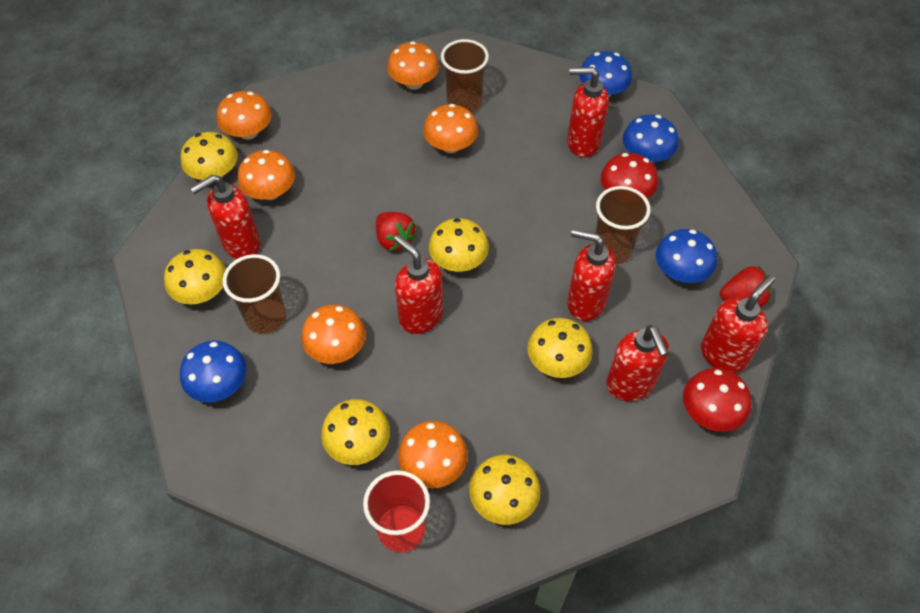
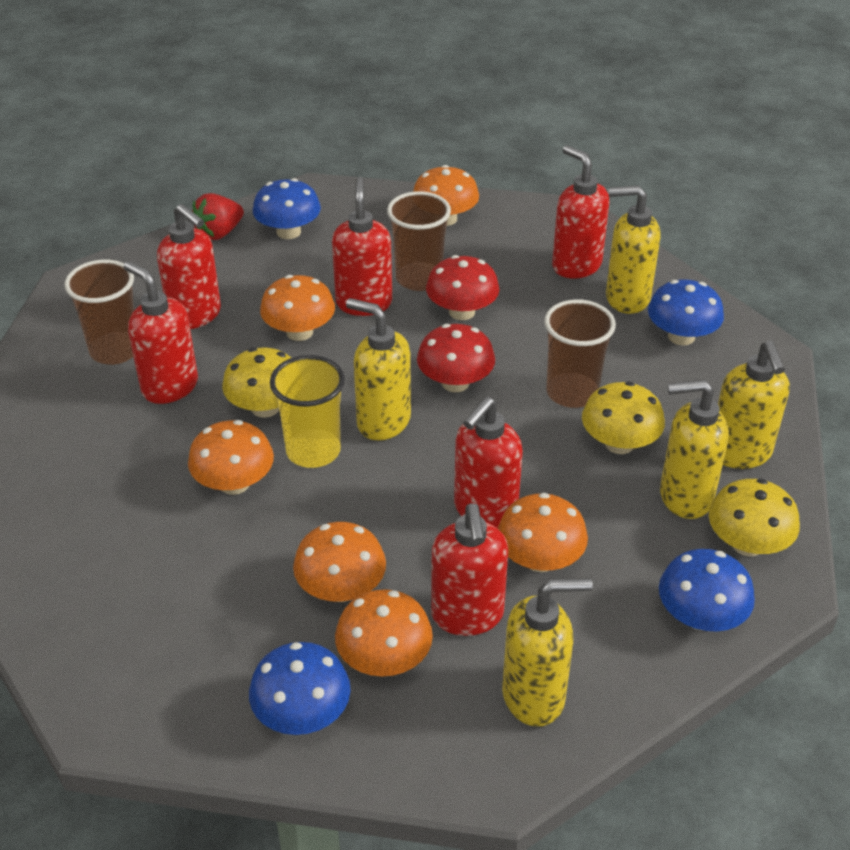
red cup: 1 -> 0
red strawberry: 2 -> 1
yellow cup: 0 -> 1
yellow mushroom: 6 -> 3
yellow soap dispenser: 0 -> 5

